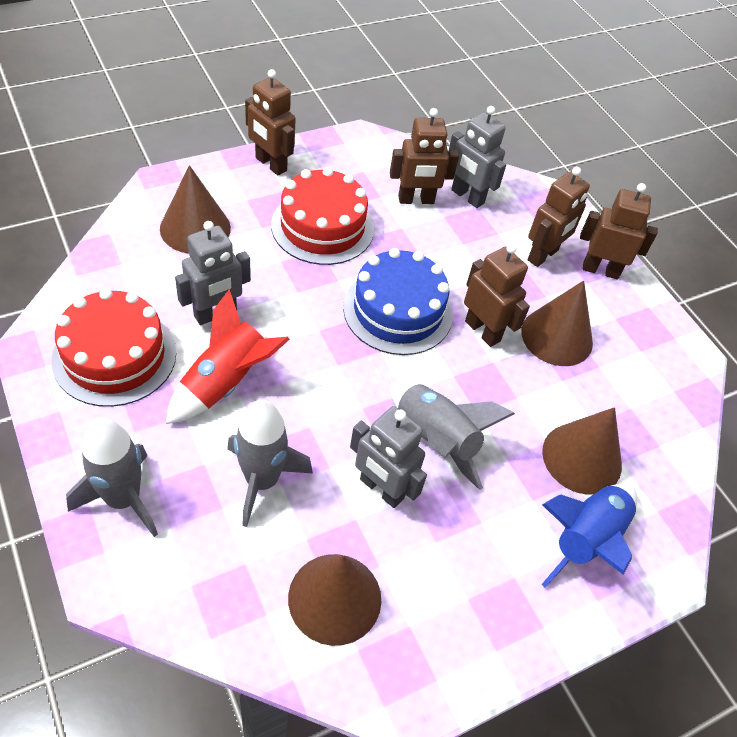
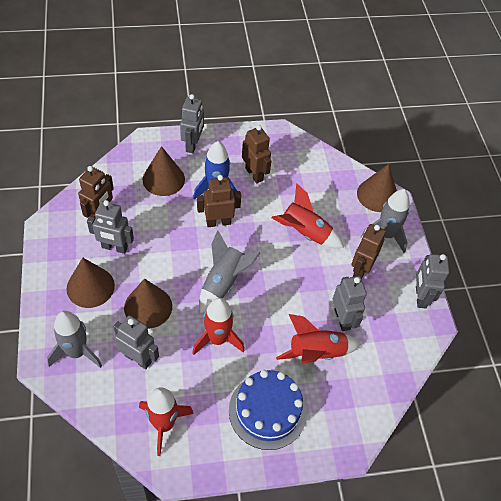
brown robot: 5 -> 4
grey robot: 3 -> 5
red cake: 2 -> 0
red rocket: 1 -> 4

